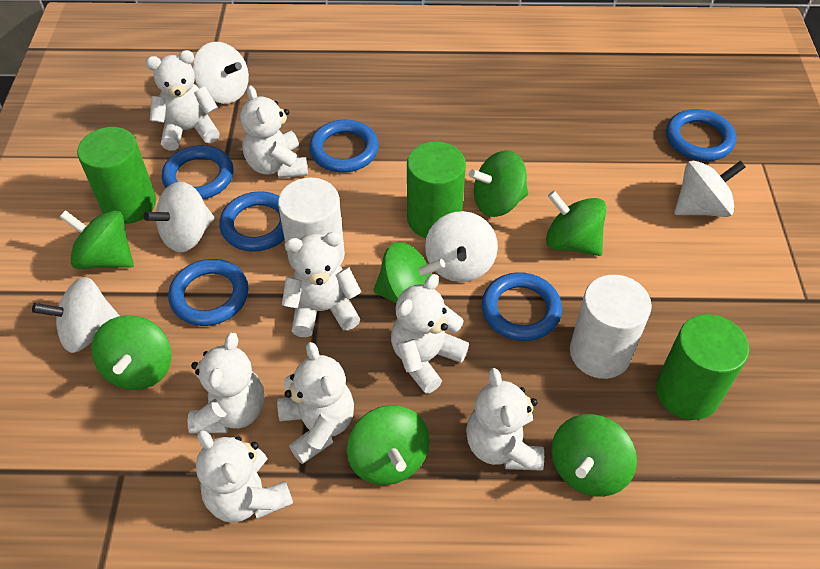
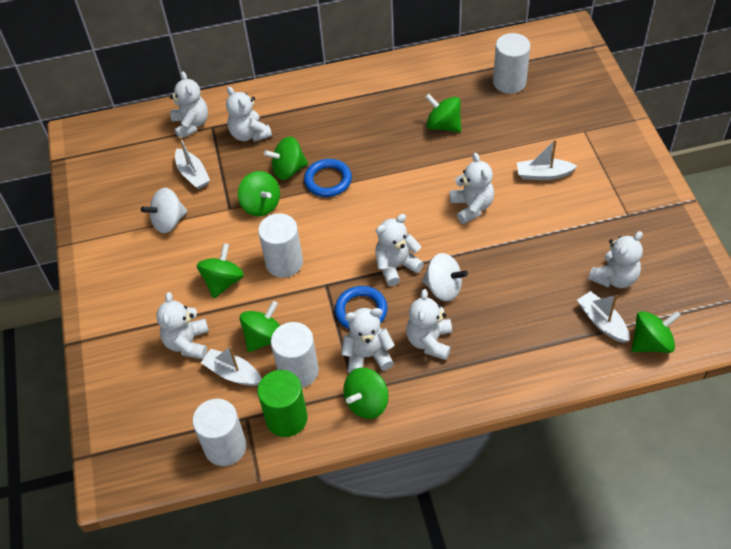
blue ring: 6 -> 2
green cylinder: 3 -> 1
white boat: 0 -> 4
white cylinder: 2 -> 4
white spinning top: 5 -> 2

